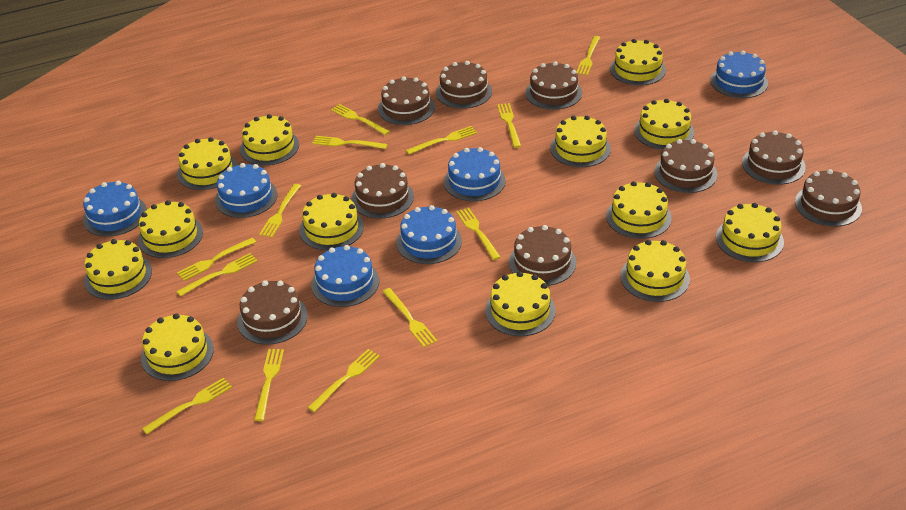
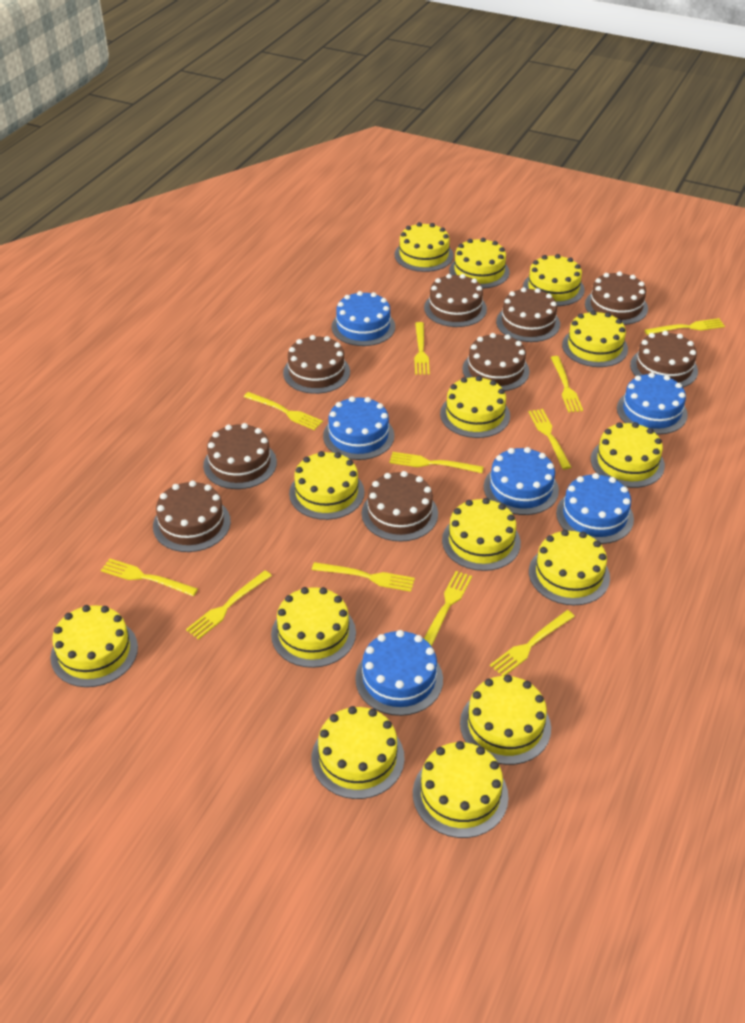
yellow cake: 13 -> 14
yellow fork: 13 -> 11

